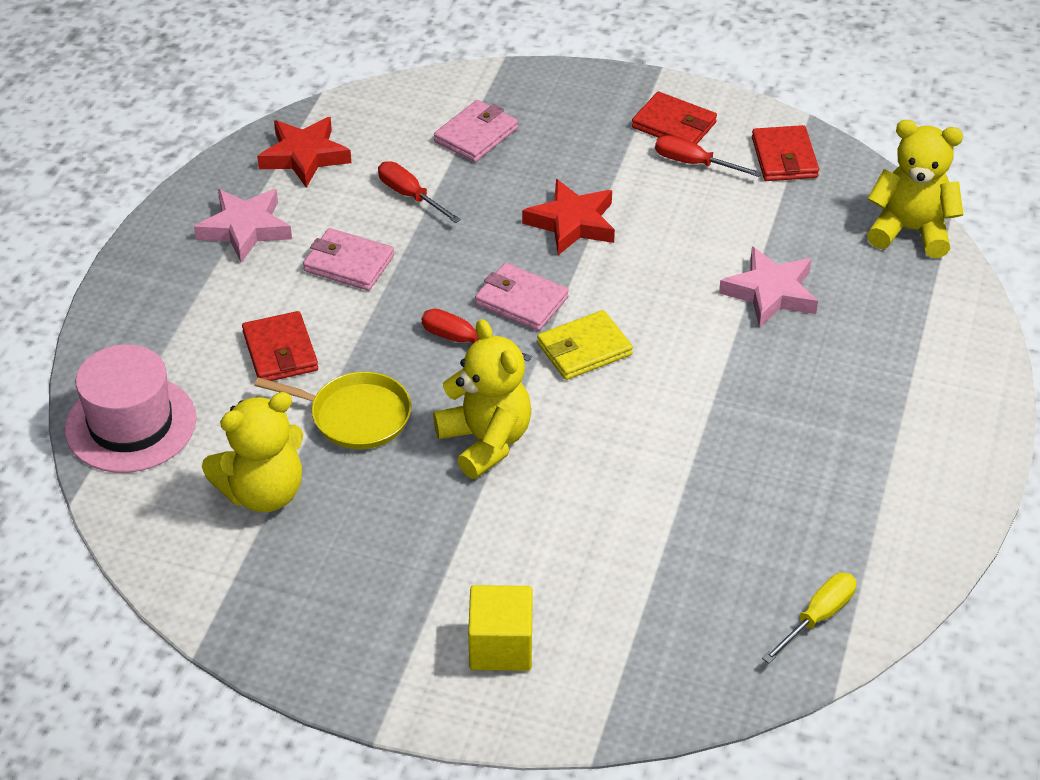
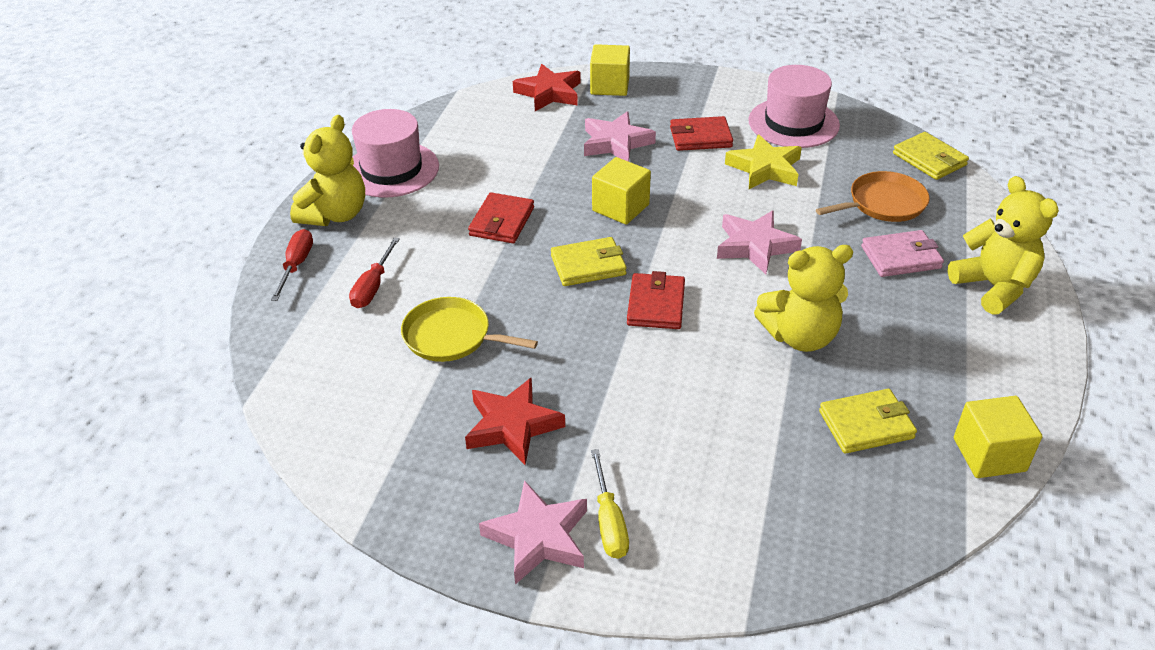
orange pan: 0 -> 1
pink hat: 1 -> 2
pink star: 2 -> 3
pink wallet: 3 -> 1
red screwdriver: 3 -> 2
yellow cube: 1 -> 3
yellow star: 0 -> 1
yellow wallet: 1 -> 3

